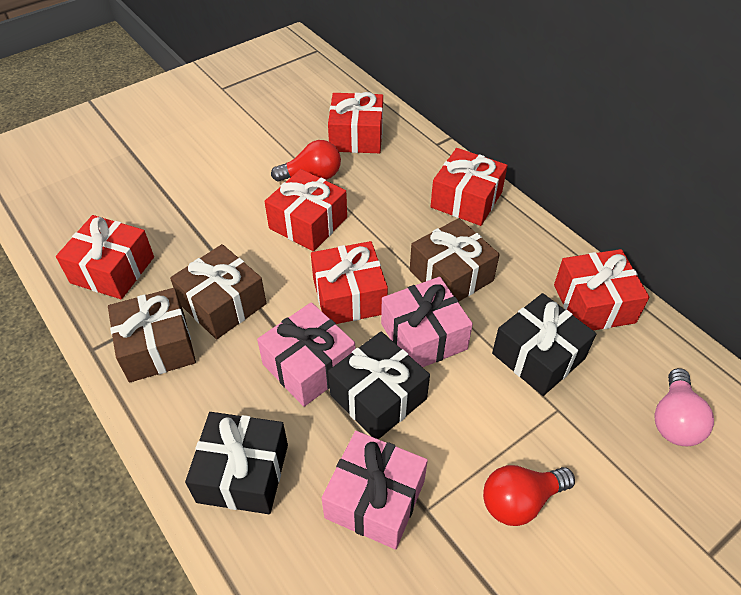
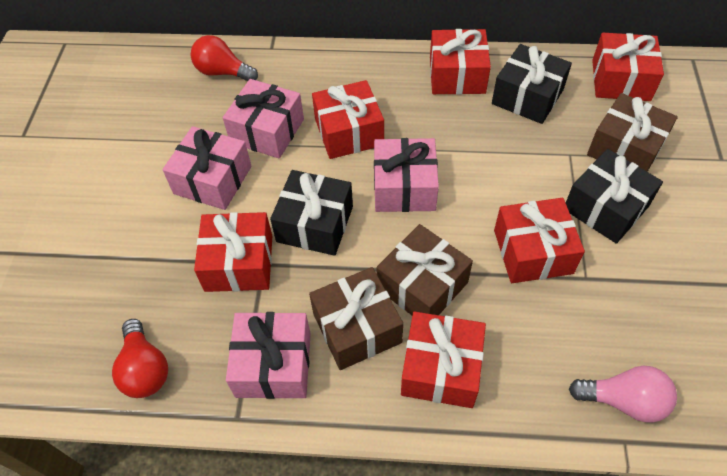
pink gift: 3 -> 4

